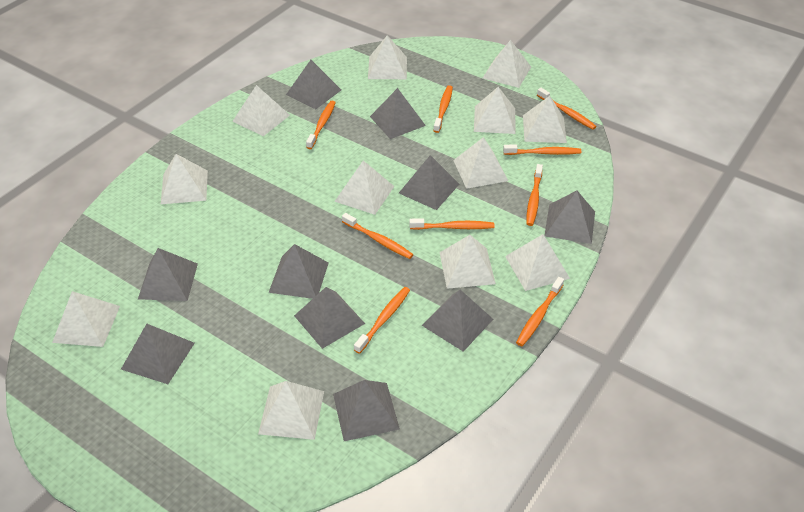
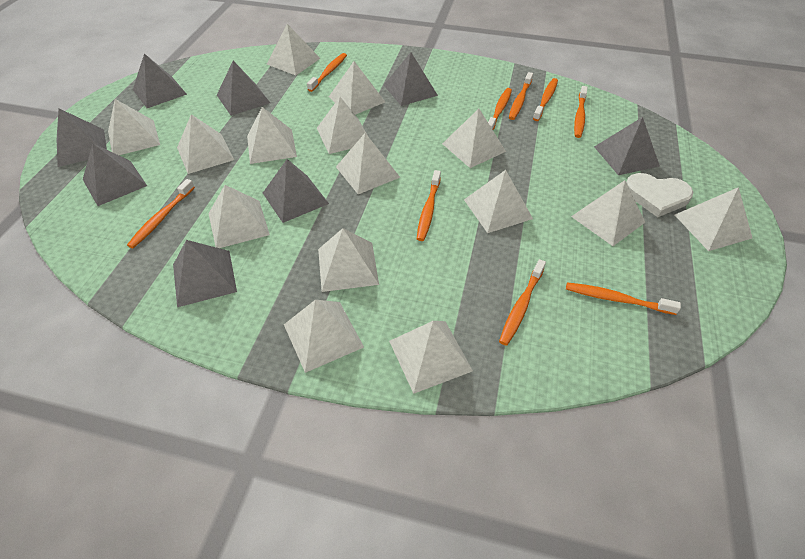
grey pyramid: 10 -> 8
white heart: 0 -> 1
white pyramid: 12 -> 15

